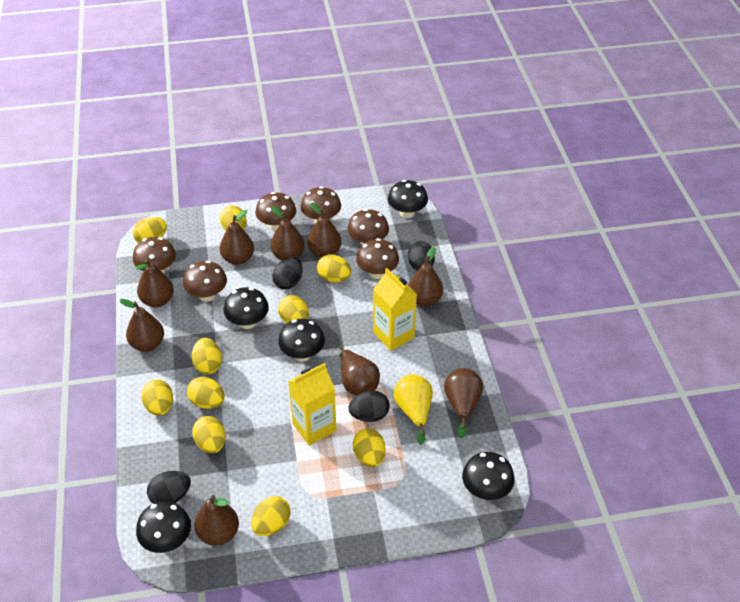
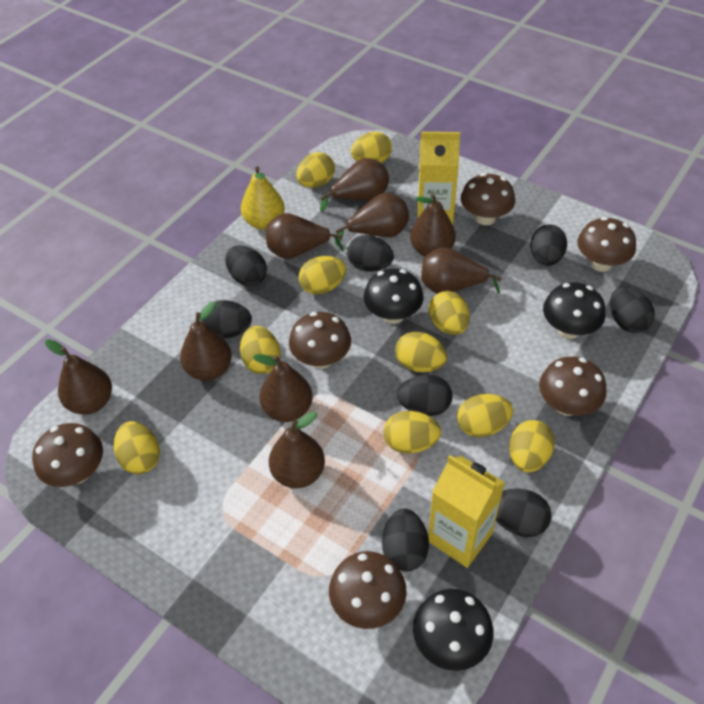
black egg: 4 -> 8
black mushroom: 5 -> 3

